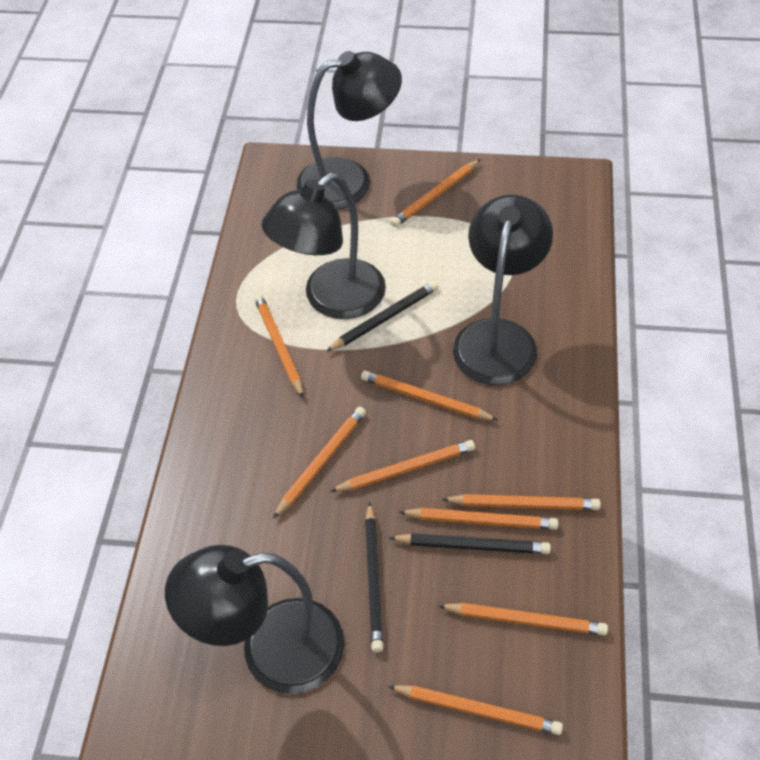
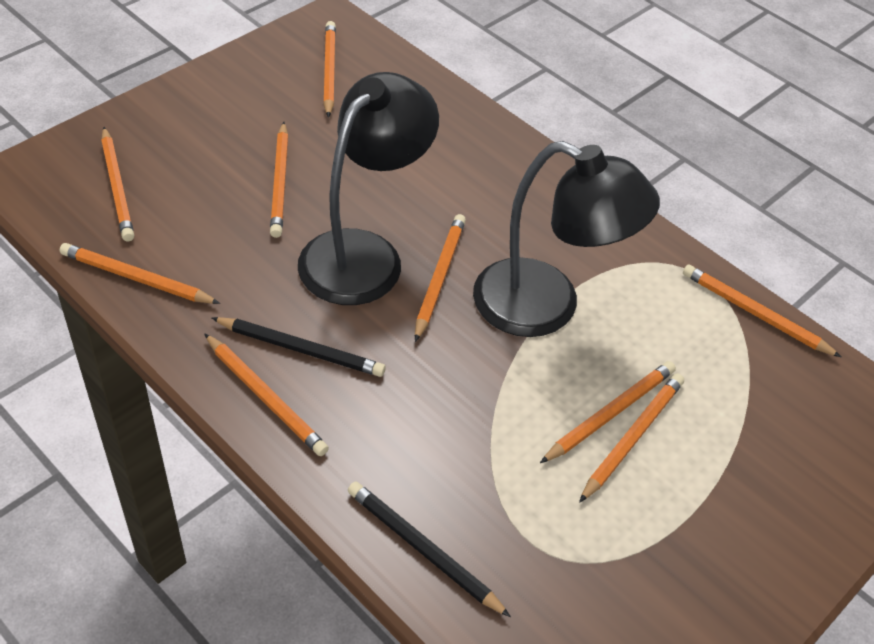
black lamp: 4 -> 2
black pencil: 3 -> 2

